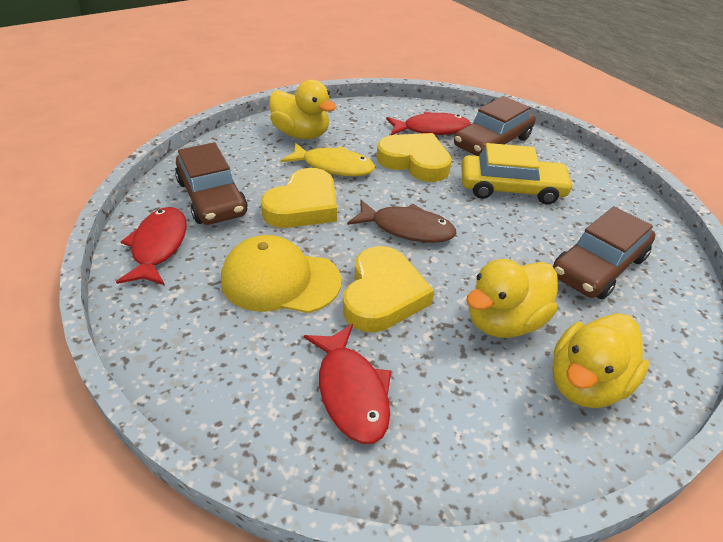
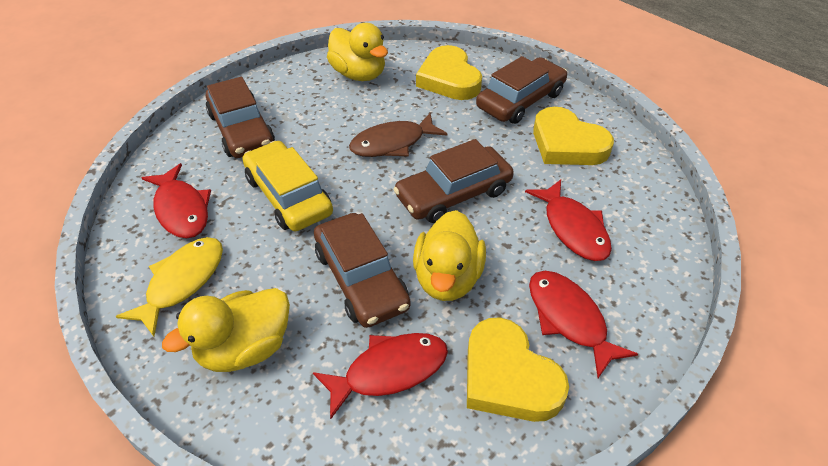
brown car: 3 -> 4
red fish: 3 -> 4
yellow cap: 1 -> 0

